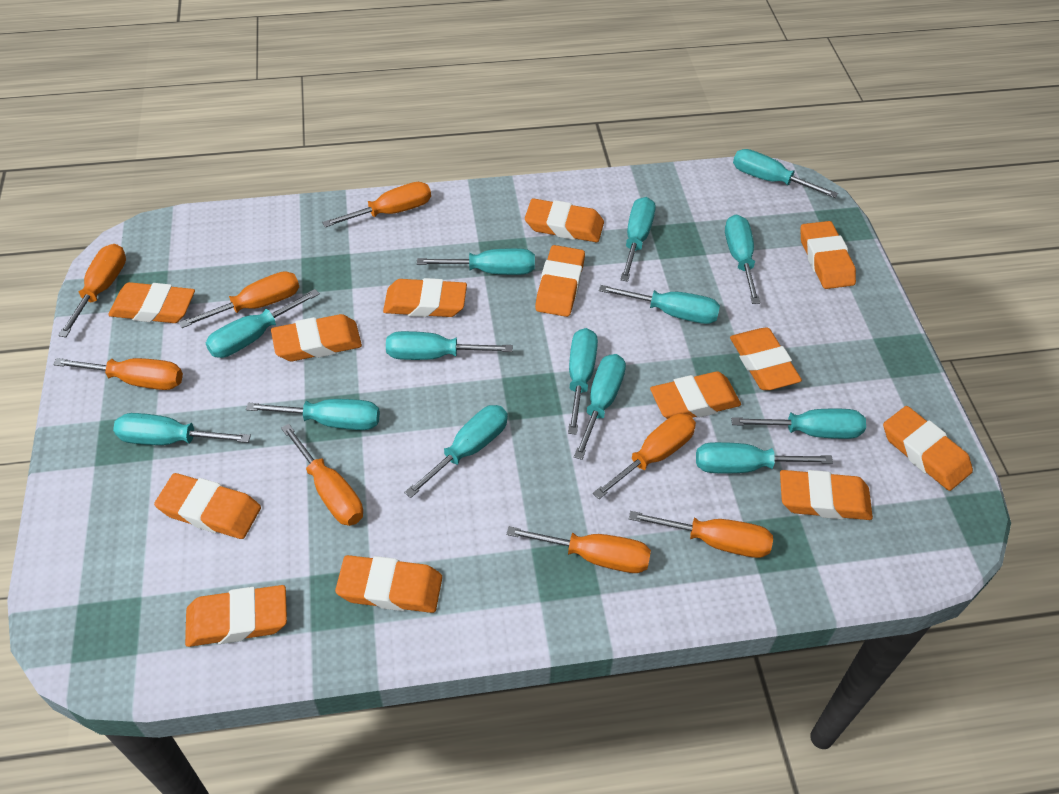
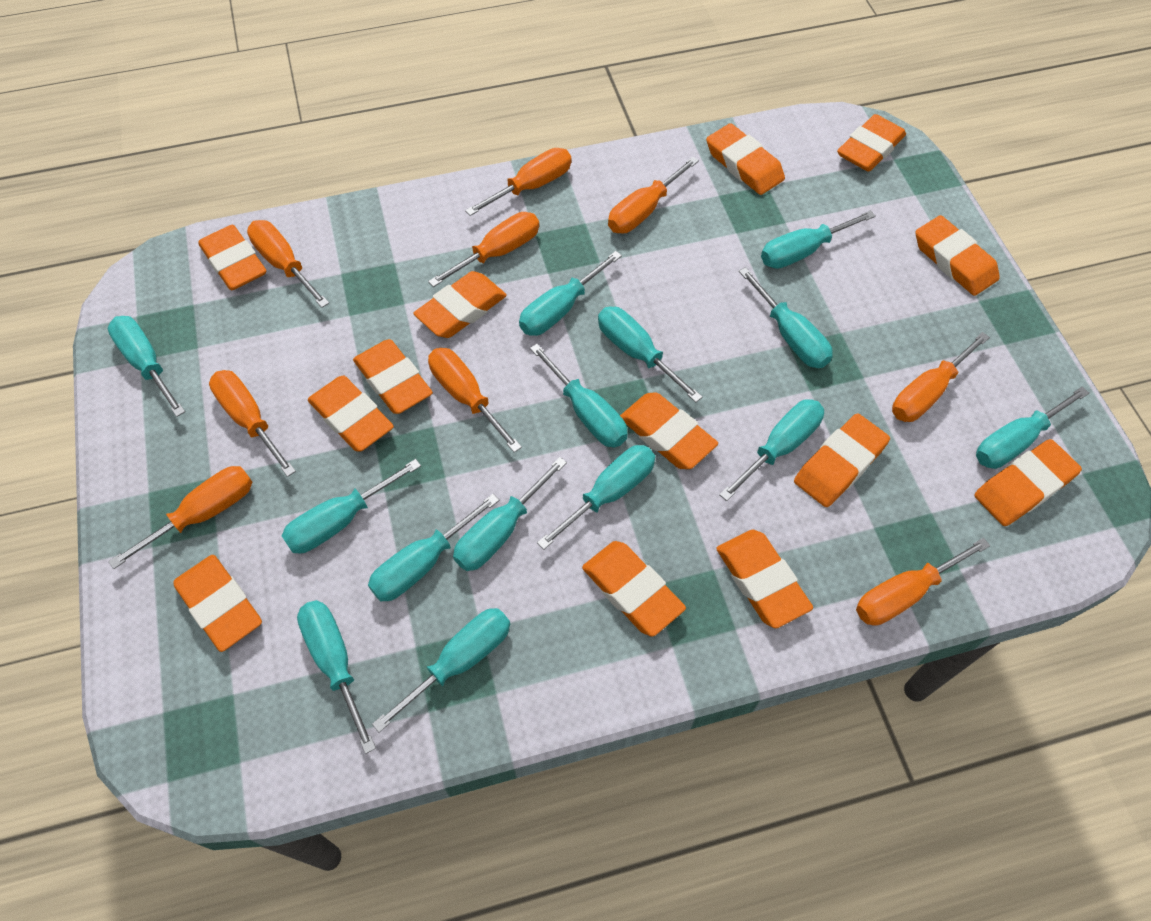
orange screwdriver: 8 -> 9

